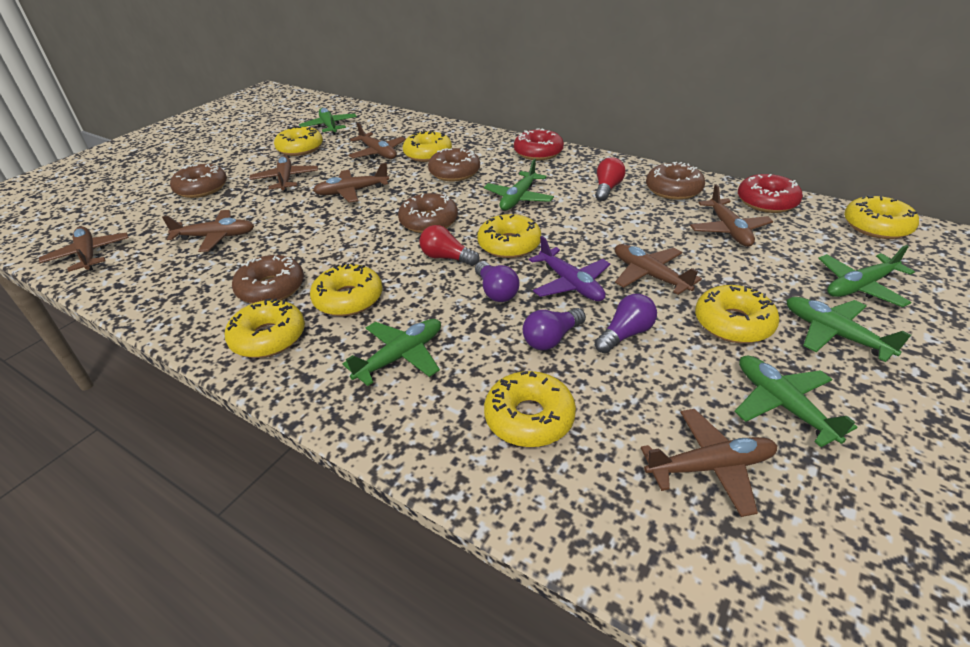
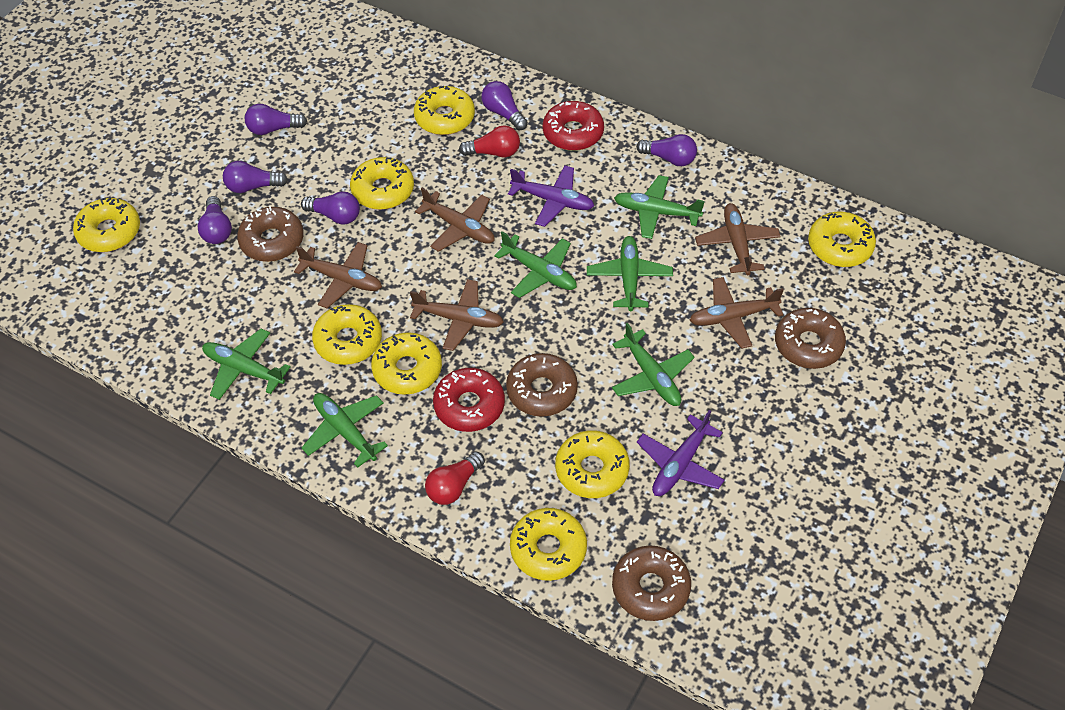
brown donut: 5 -> 4
brown plane: 8 -> 5
purple light bulb: 3 -> 6
purple plane: 1 -> 2

